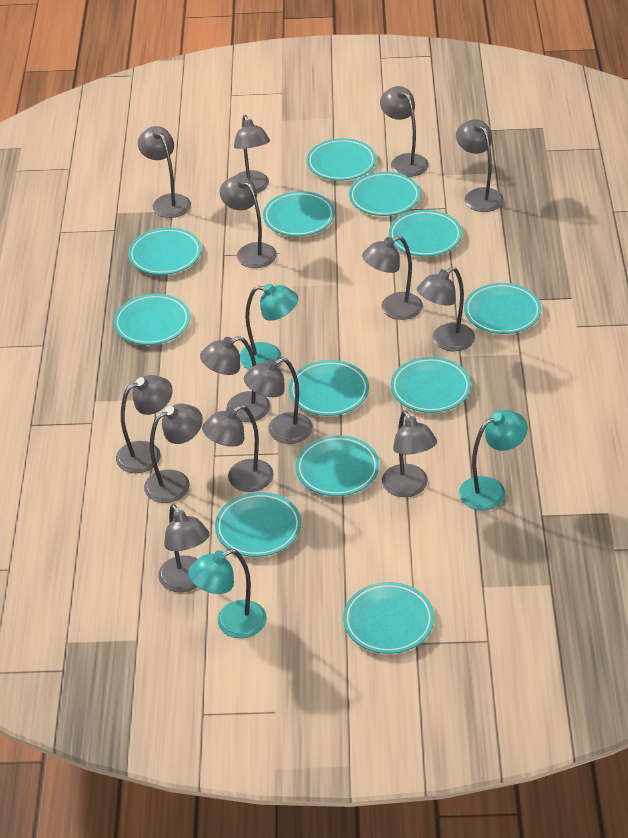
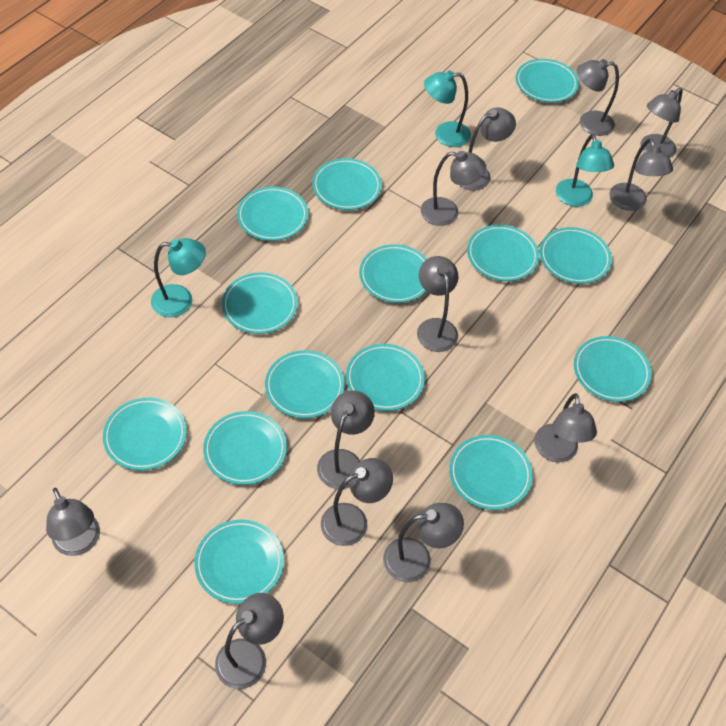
grey lamp: 14 -> 12
turquoise plate: 12 -> 14

